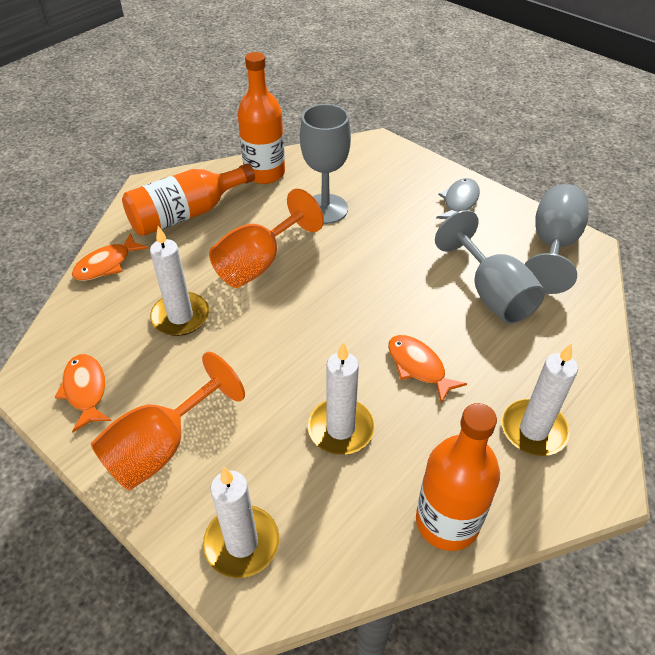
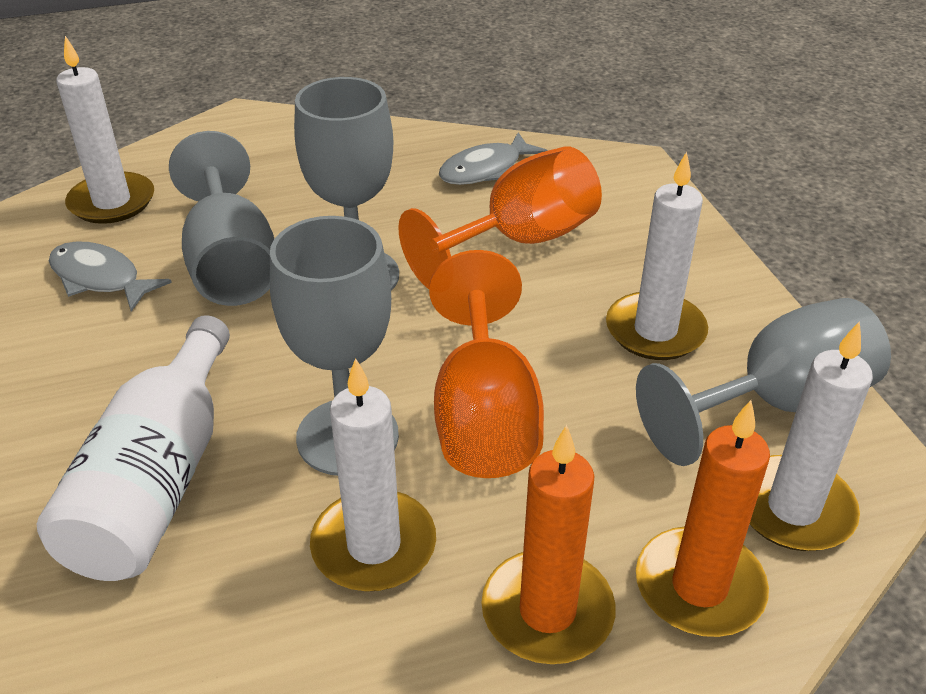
grey fish: 1 -> 2
grey goblet: 3 -> 4
orange bottle: 3 -> 0
orange candle: 0 -> 2
orange fish: 3 -> 0
white bottle: 0 -> 1

